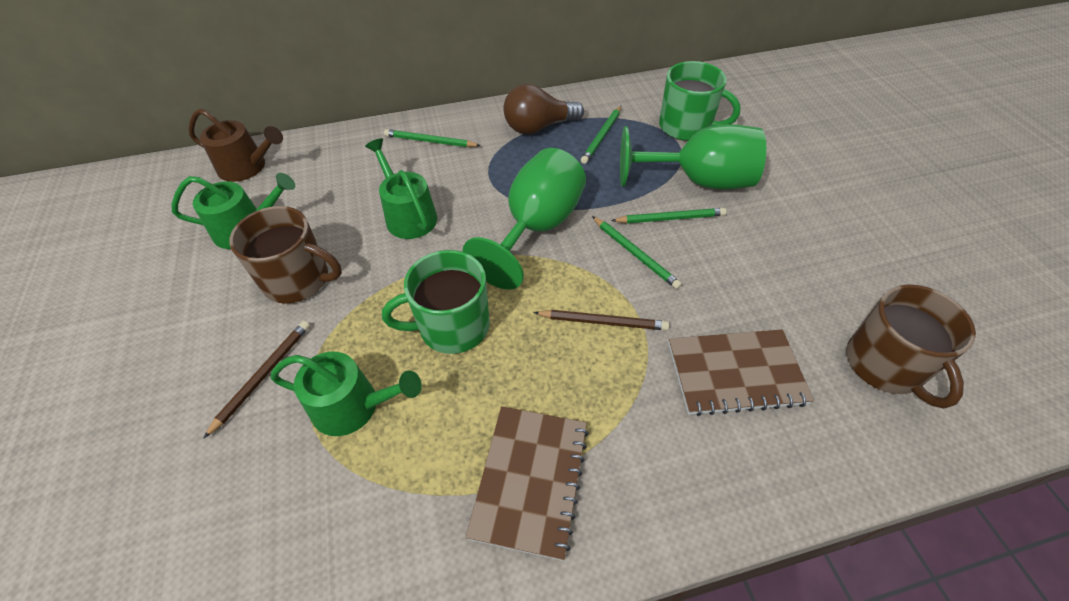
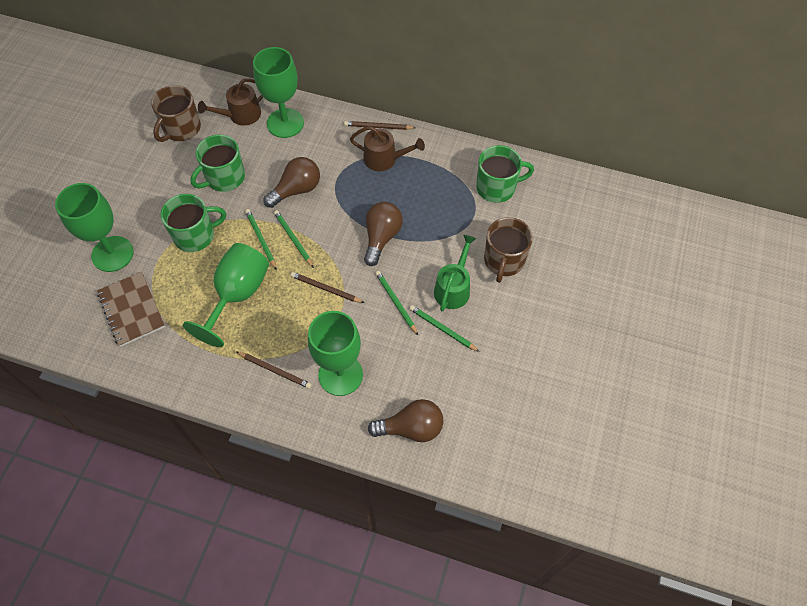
brown light bulb: 1 -> 3
brown notebook: 2 -> 1
brown pencil: 2 -> 3
brown watering can: 1 -> 2
green goblet: 2 -> 4
green mug: 2 -> 3
green watering can: 3 -> 1

